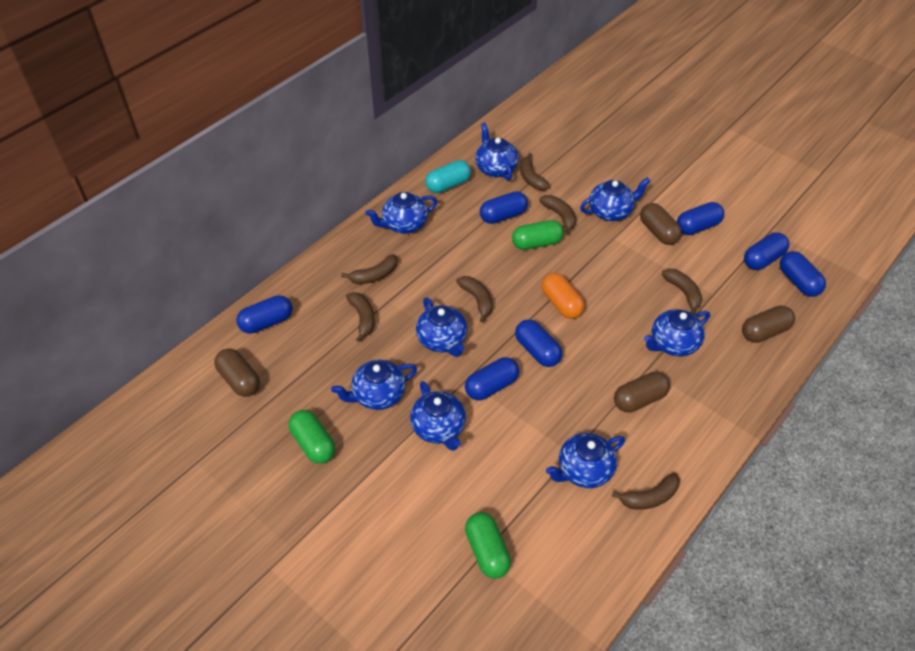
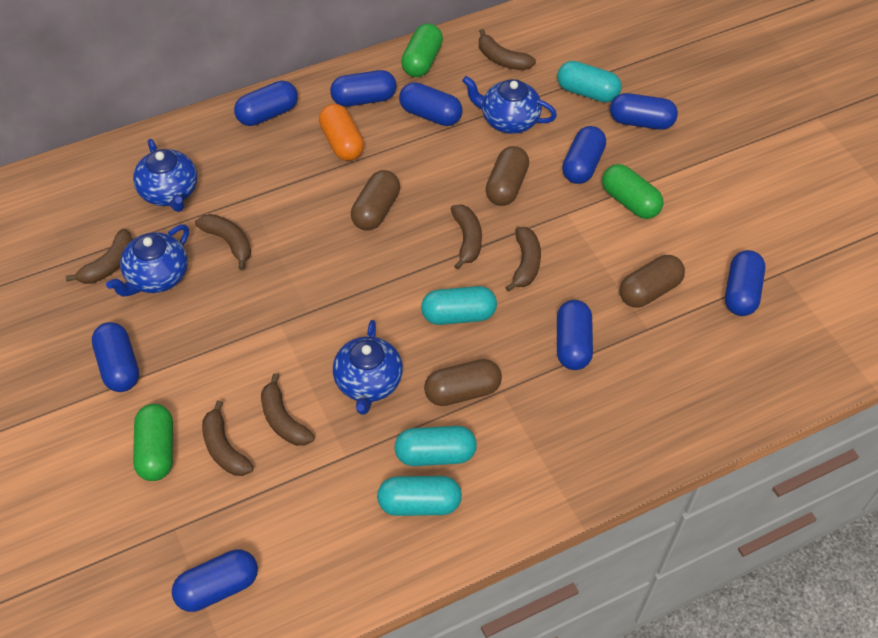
blue capsule: 7 -> 9
blue teapot: 8 -> 4
turquoise capsule: 1 -> 4

